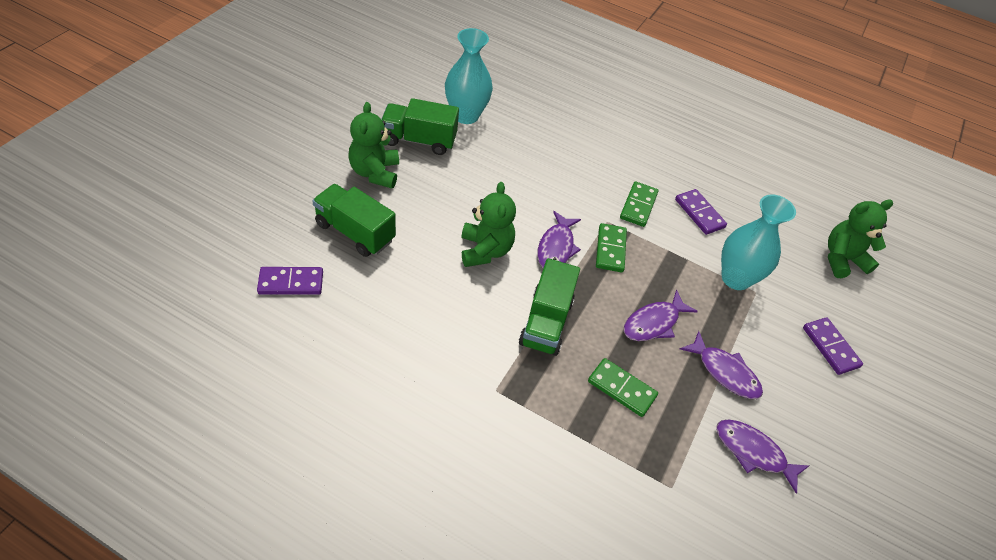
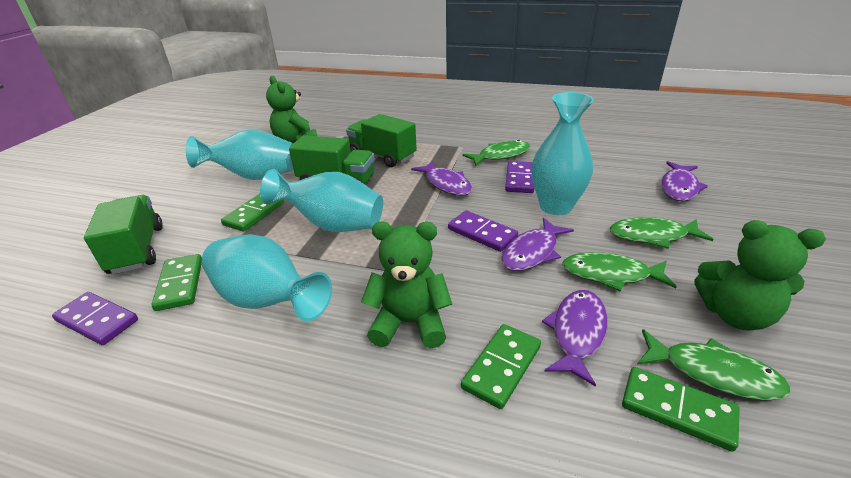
green domino: 3 -> 4
green fish: 0 -> 4
turquoise vase: 2 -> 4

